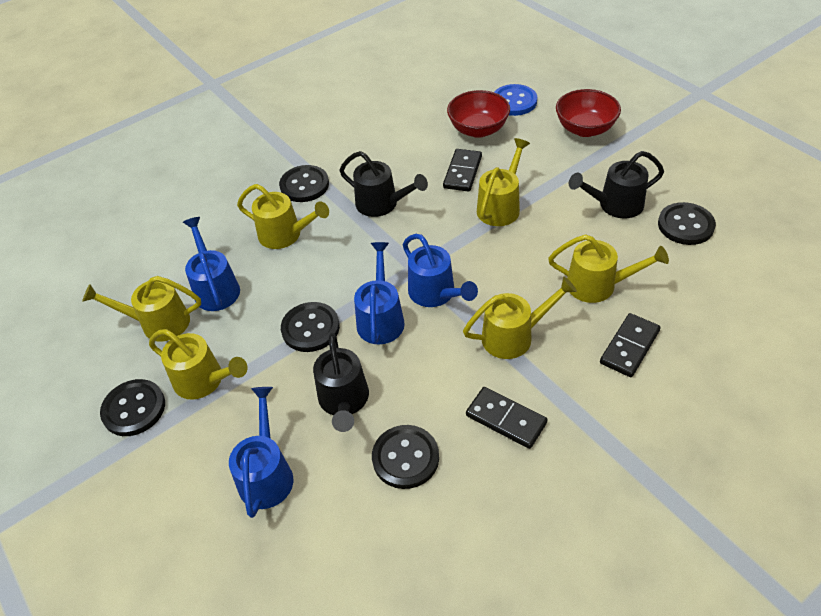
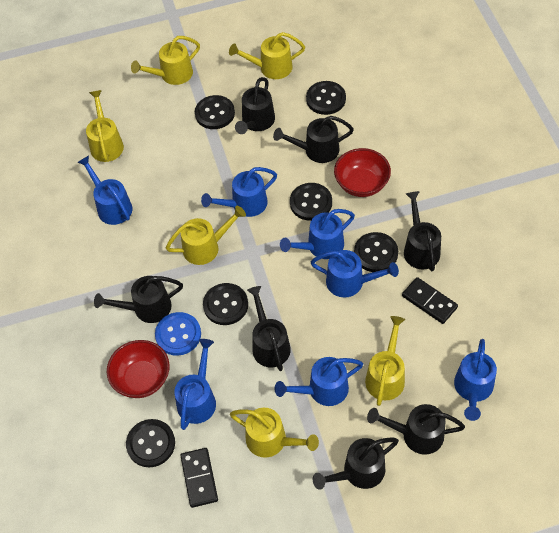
black button: 5 -> 6
black domino: 3 -> 2
black watering can: 3 -> 7
blue watering can: 4 -> 7

